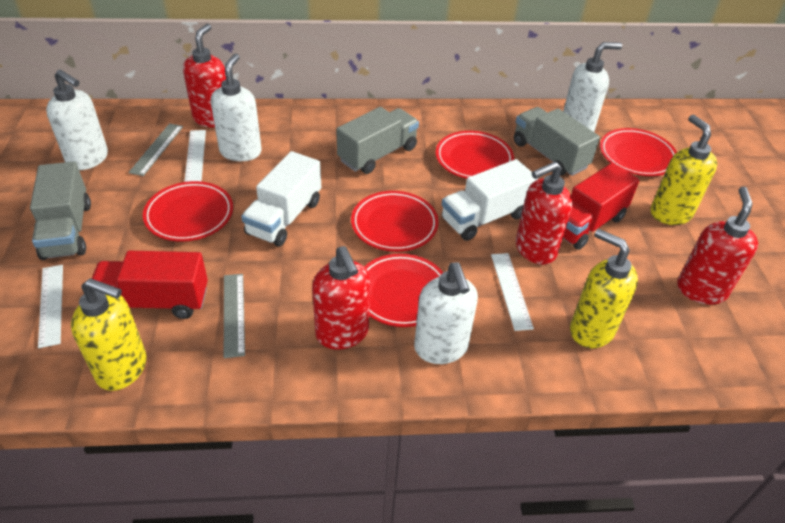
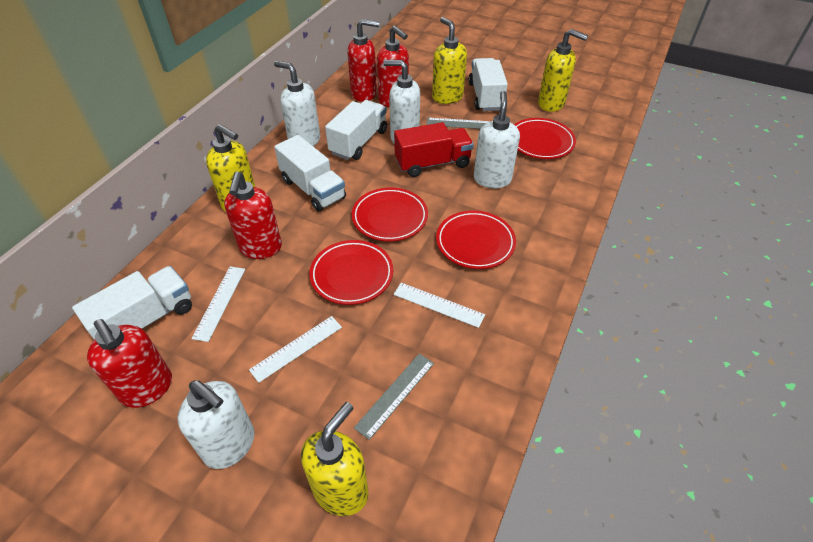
grey truck: 3 -> 0
red plate: 5 -> 4
red truck: 2 -> 1
white truck: 2 -> 4
yellow soap dispenser: 3 -> 4

